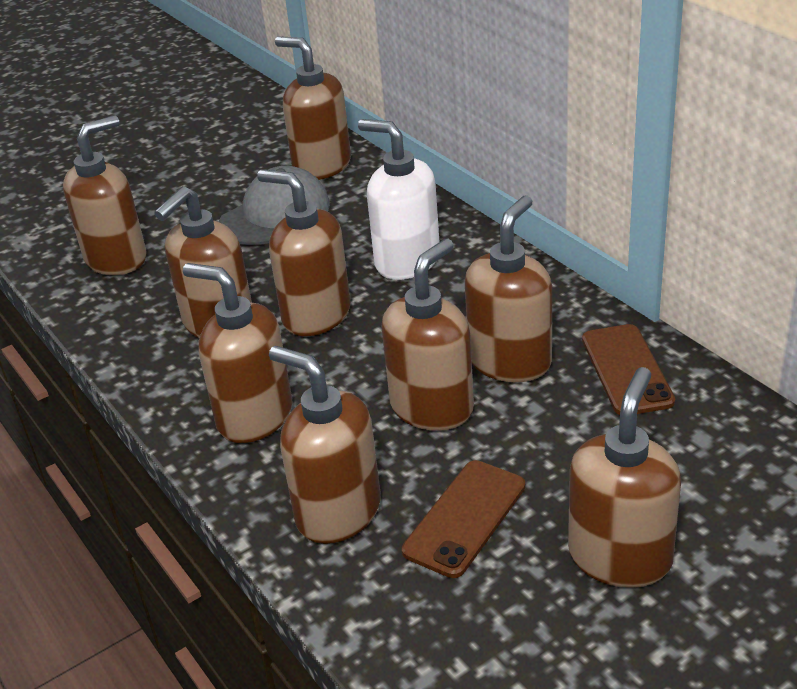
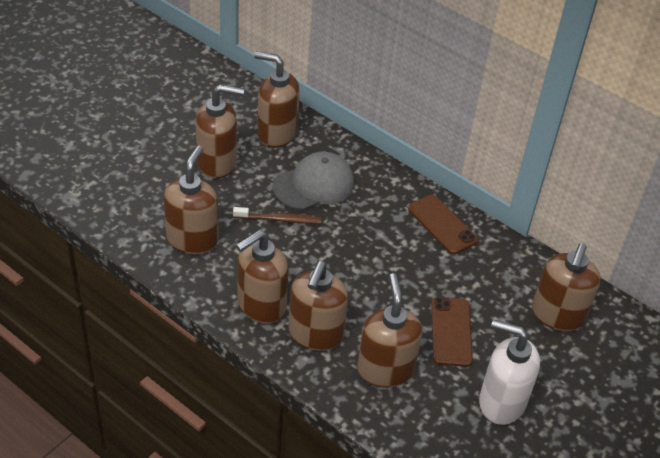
brown soap dispenser: 9 -> 7
brown toothbrush: 0 -> 1

